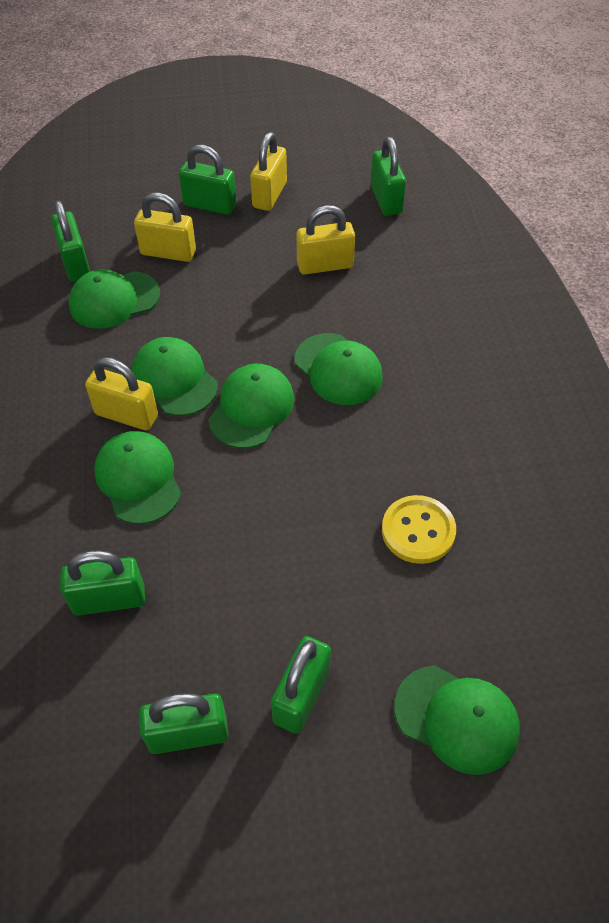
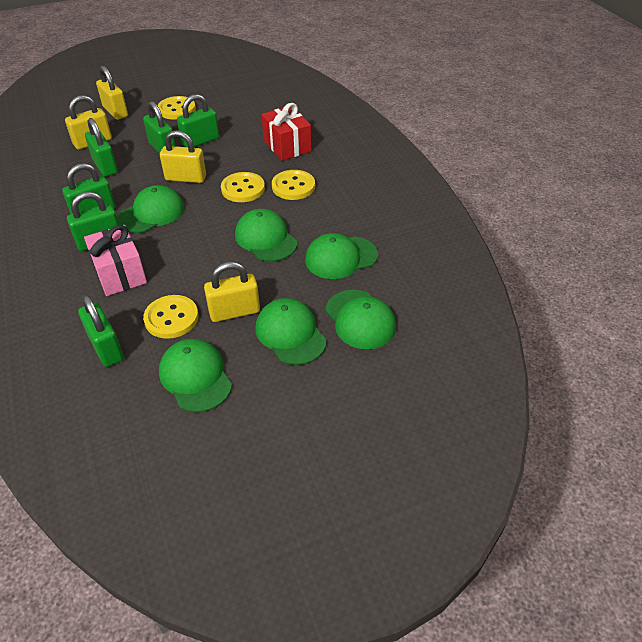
pink gift: 0 -> 1
red gift: 0 -> 1
yellow button: 1 -> 4

